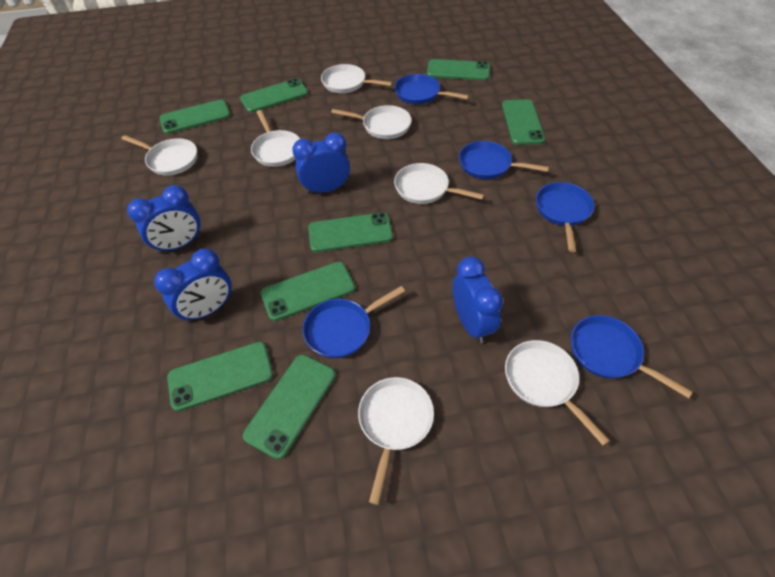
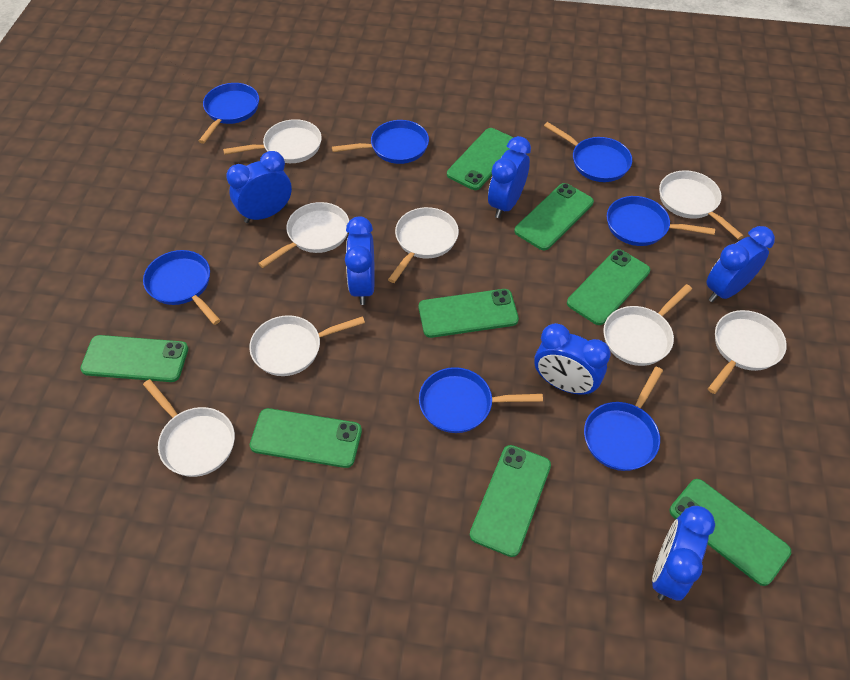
blue clock: 4 -> 6
blue pan: 5 -> 7
white pan: 7 -> 8

